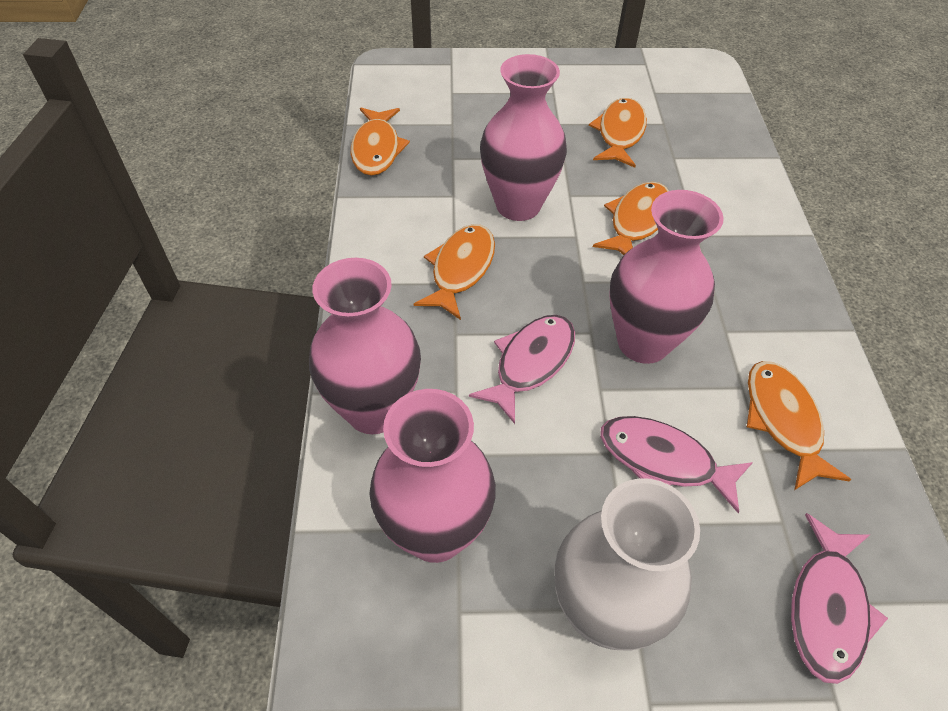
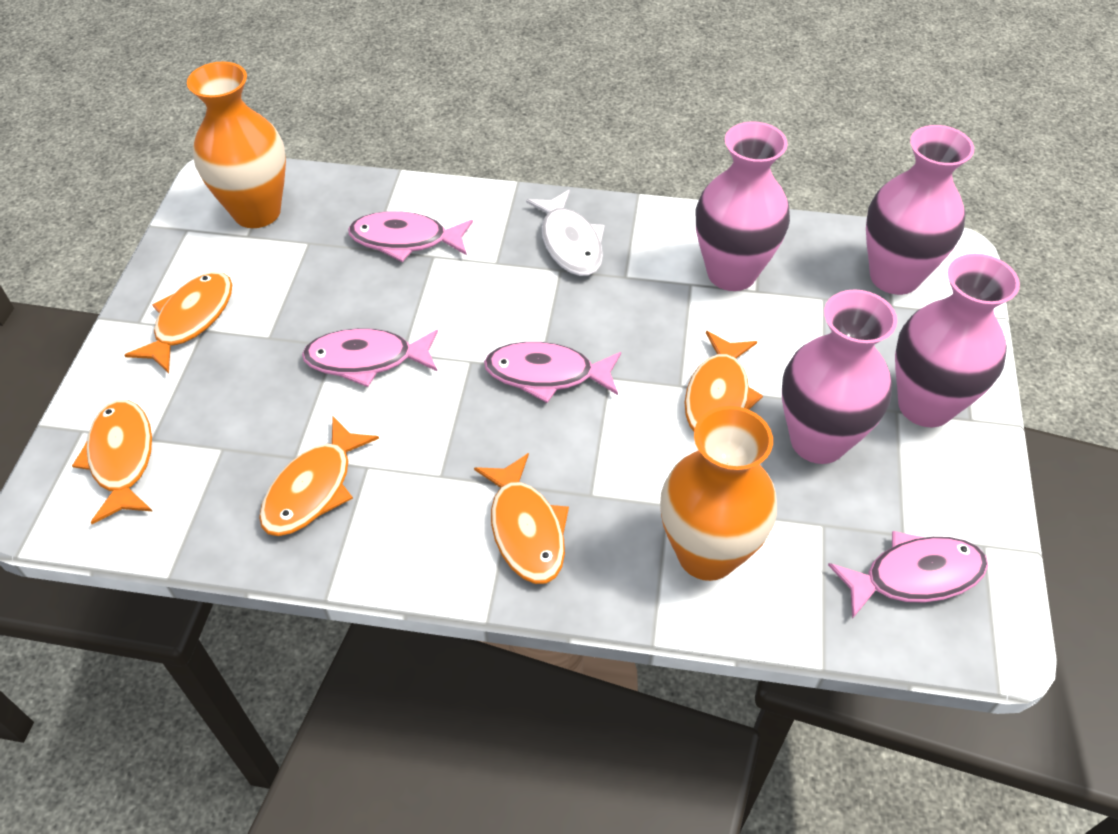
orange vase: 0 -> 2
pink fish: 3 -> 4
white fish: 0 -> 1
white vase: 1 -> 0

